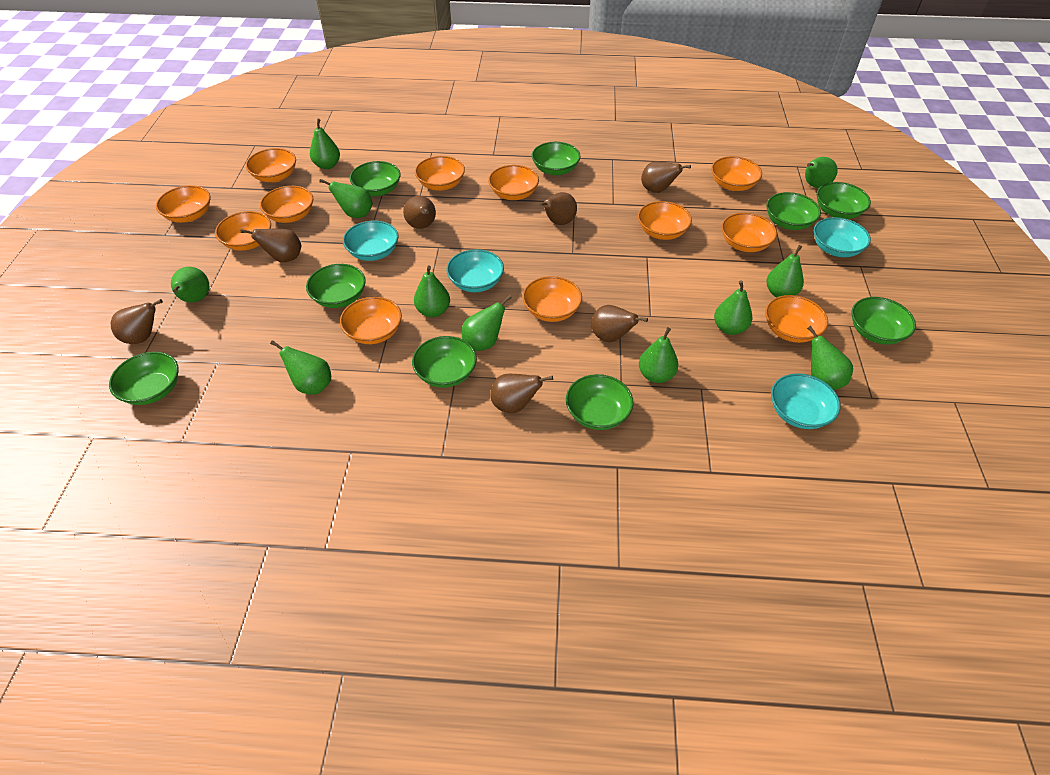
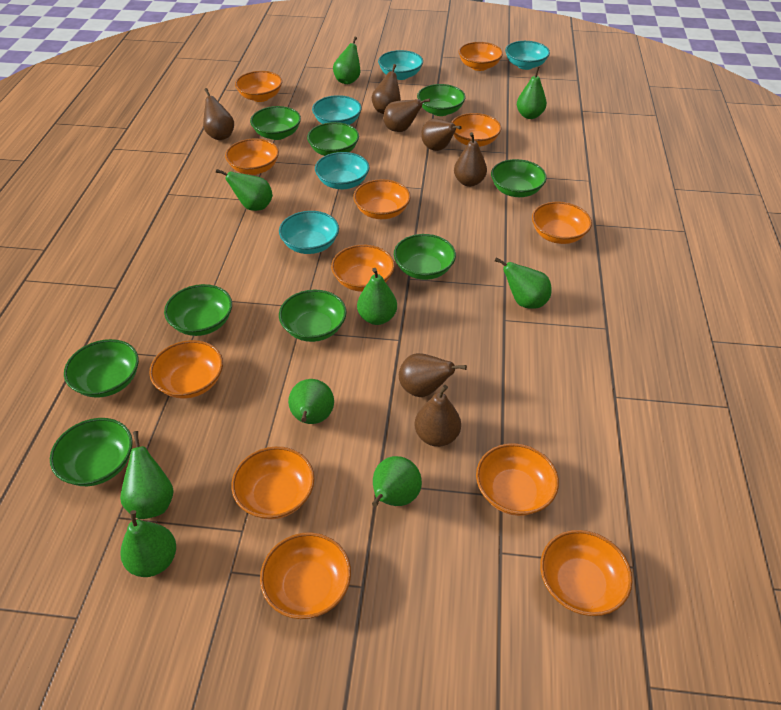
green pear: 11 -> 9
turquoise bowl: 4 -> 5

